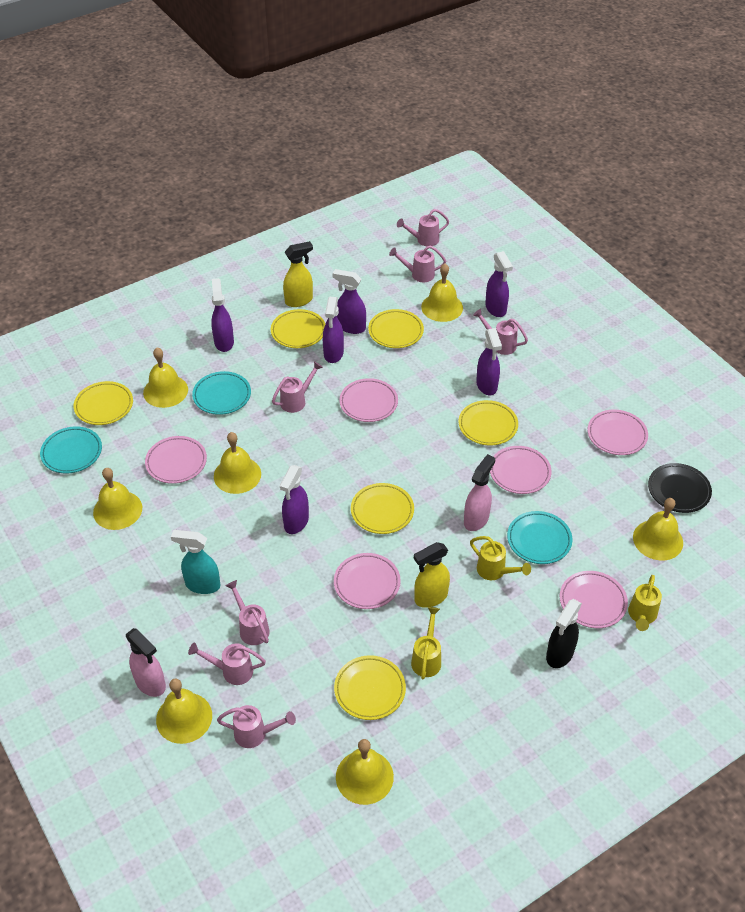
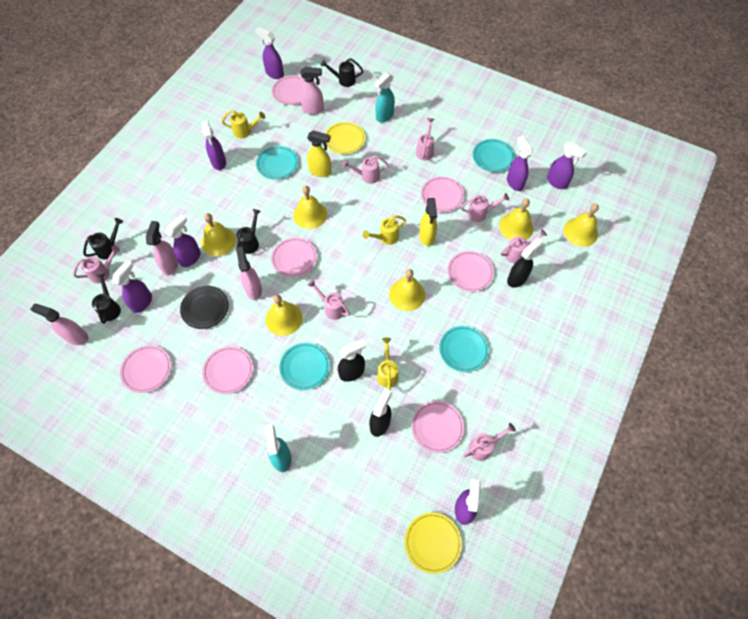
black spray bottle: 1 -> 3
black watering can: 0 -> 4
pink plate: 6 -> 7
pink spray bottle: 2 -> 4
purple spray bottle: 6 -> 7
turquoise plate: 3 -> 4
turquoise spray bottle: 1 -> 2
yellow bell: 7 -> 6
yellow plate: 6 -> 2

